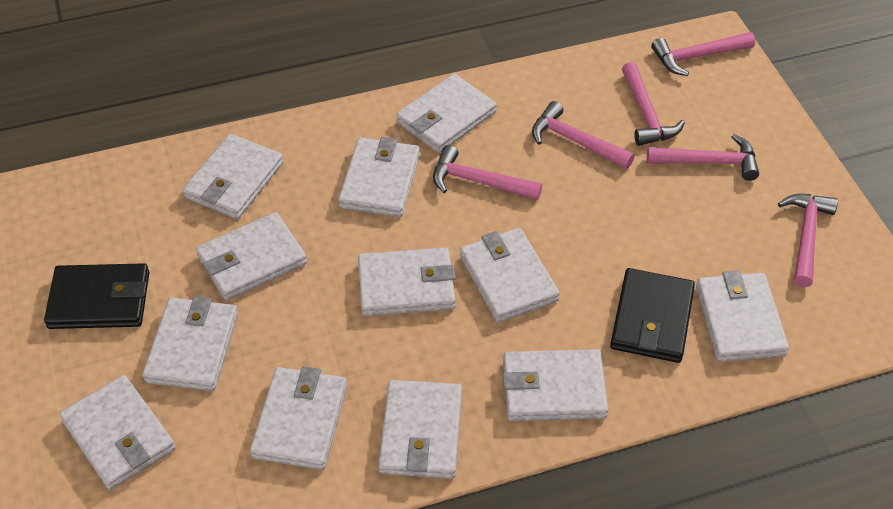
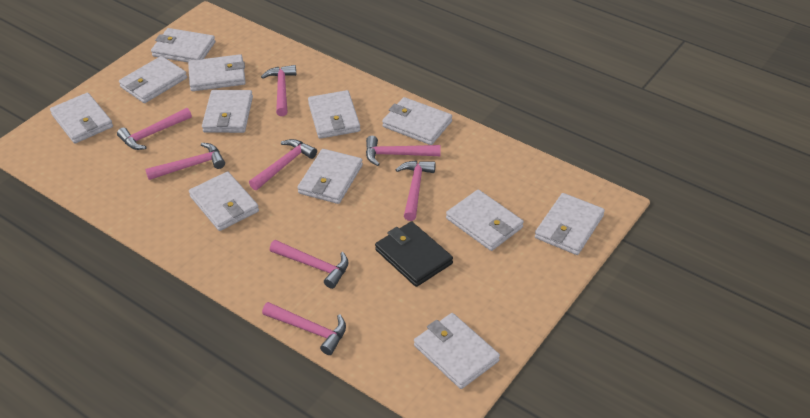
black wallet: 2 -> 1
pink hammer: 6 -> 8

